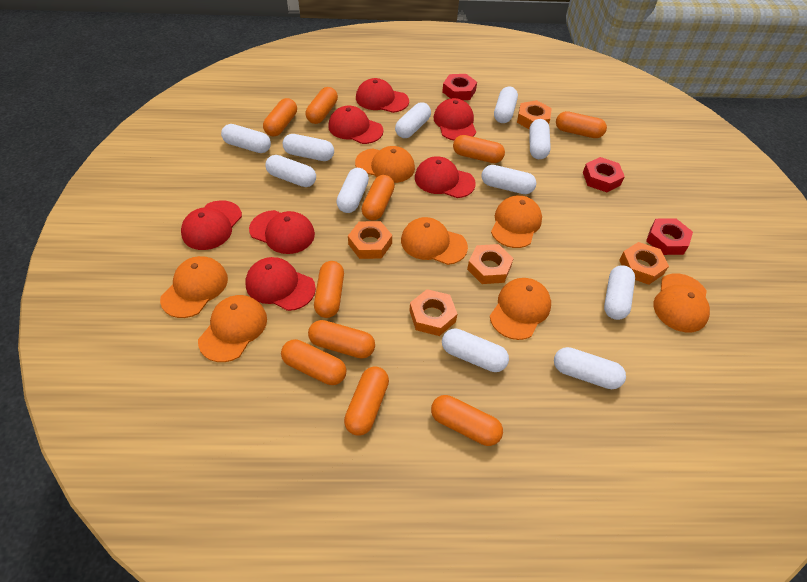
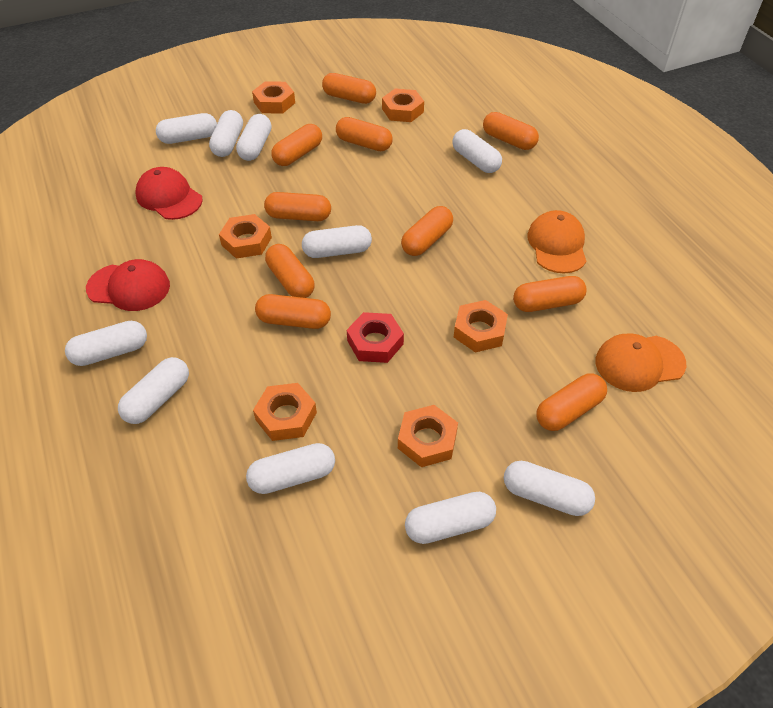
orange cap: 7 -> 2
orange nut: 5 -> 6
red cap: 7 -> 2
red nut: 3 -> 1
white capsule: 11 -> 10

